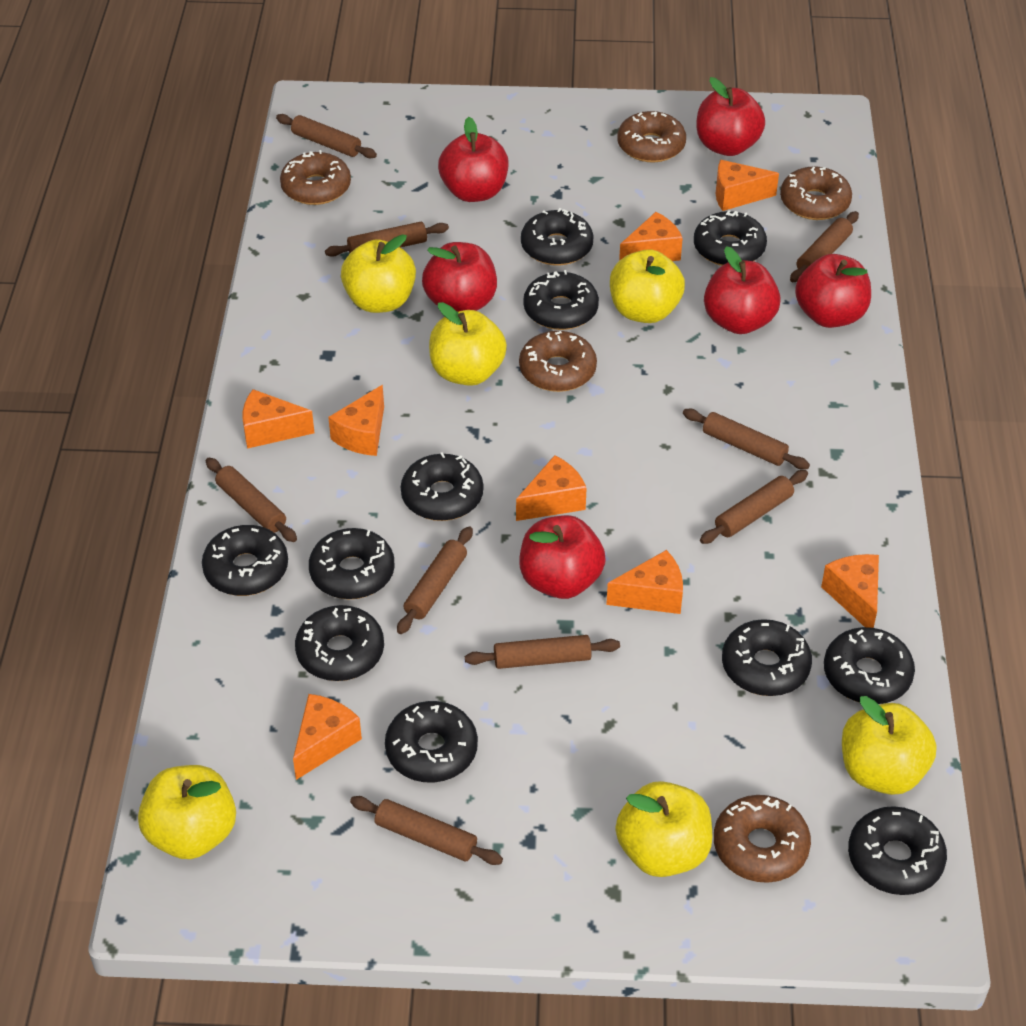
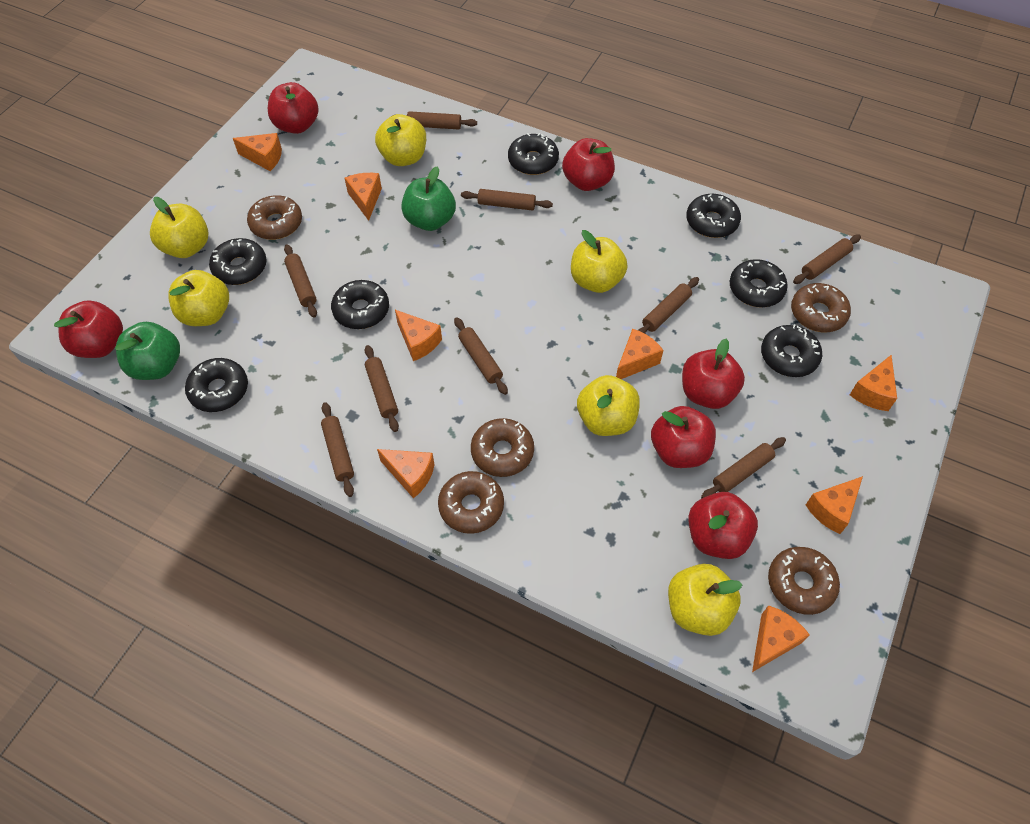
black donut: 11 -> 7
green apple: 0 -> 2

